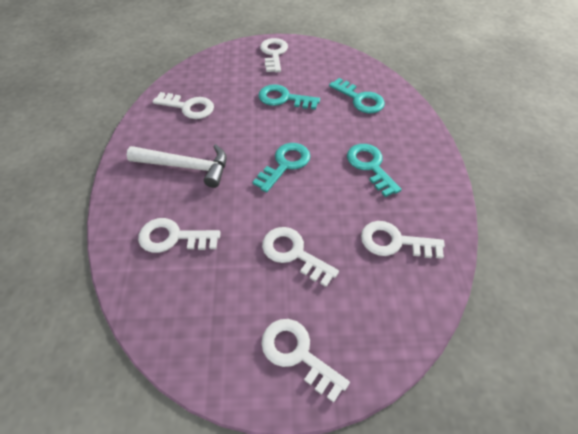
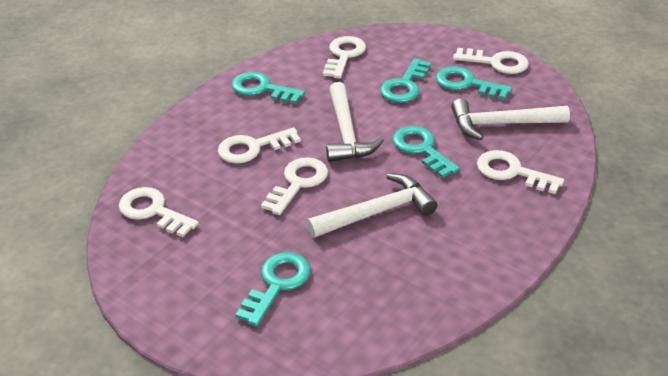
turquoise key: 4 -> 5
white hammer: 1 -> 3

